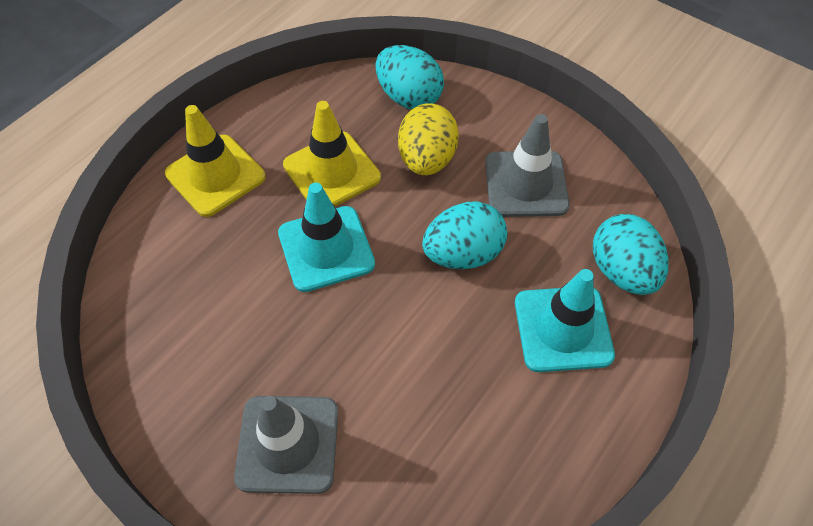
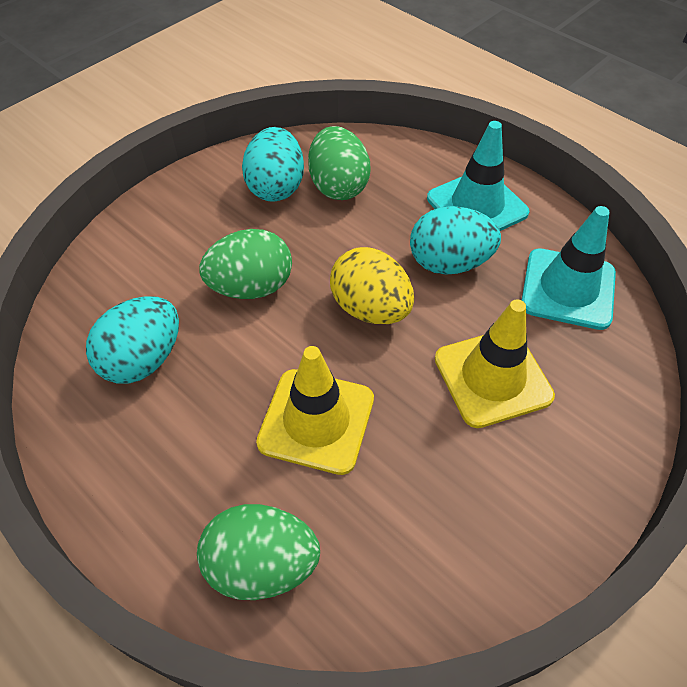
green egg: 0 -> 3
grey traffic cone: 2 -> 0

